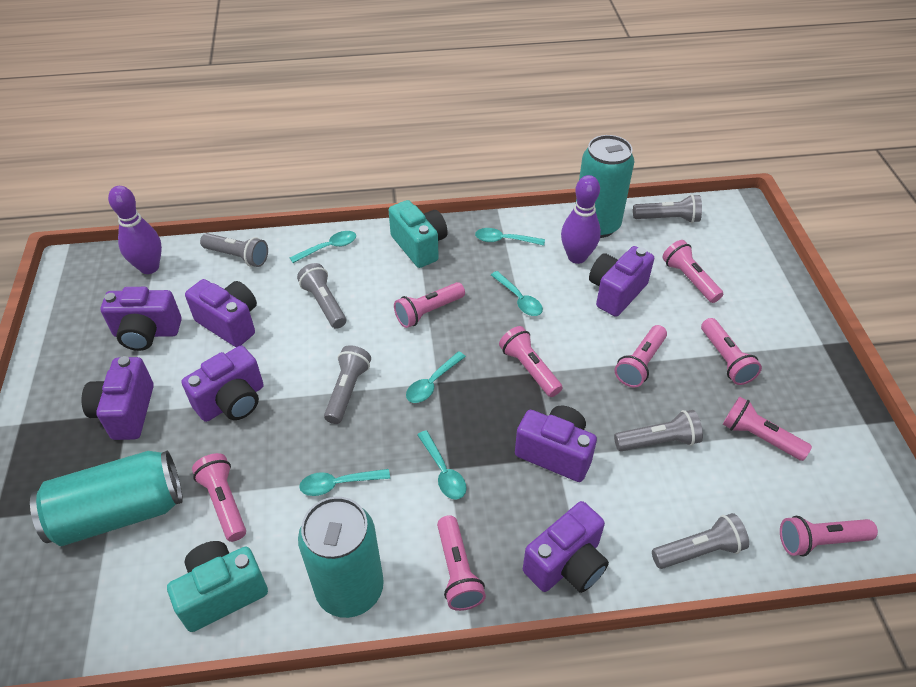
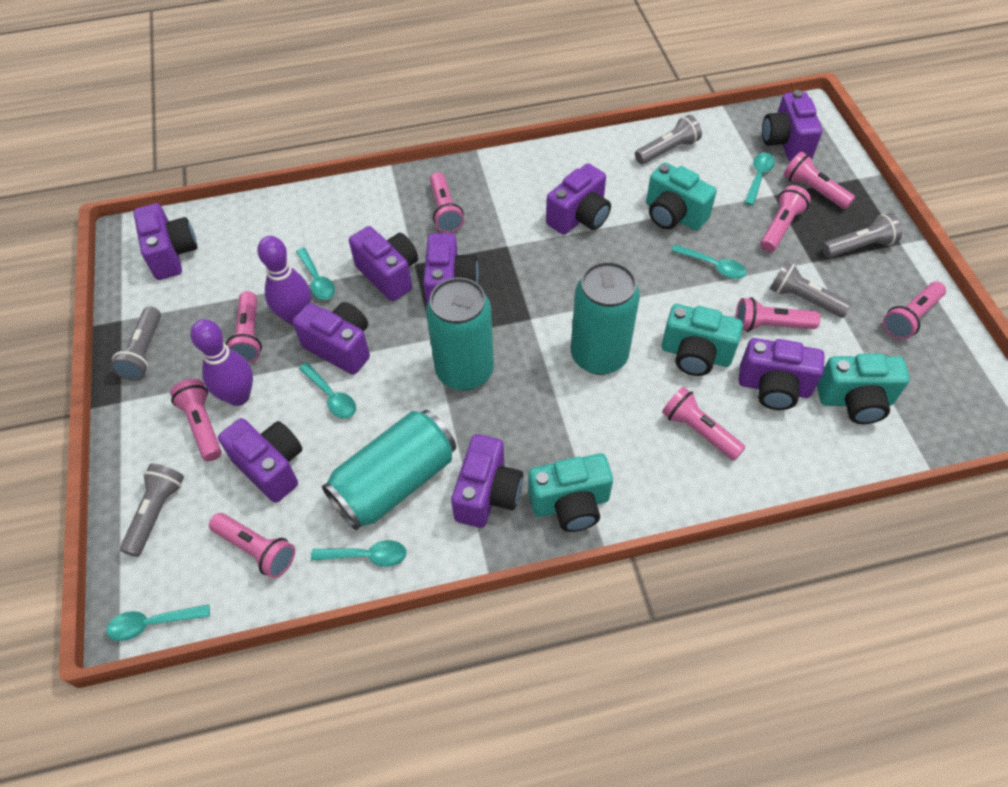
grey flashlight: 6 -> 5
purple camera: 7 -> 9
turquoise camera: 2 -> 4

